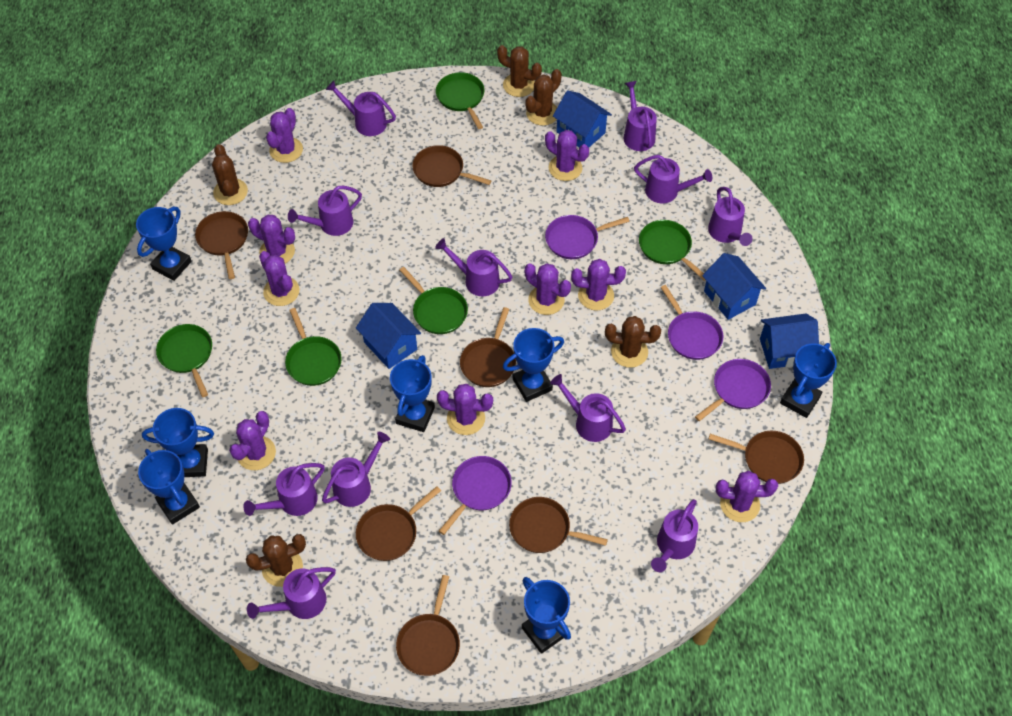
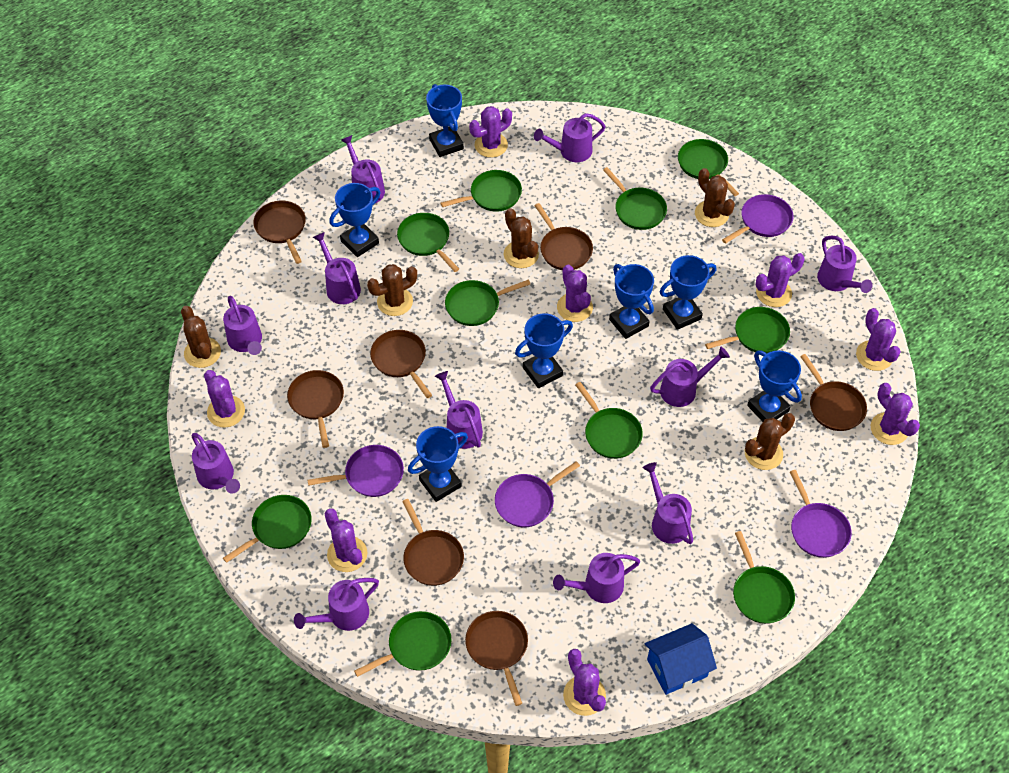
blue house: 4 -> 1
green pan: 5 -> 10
purple cactus: 9 -> 8

